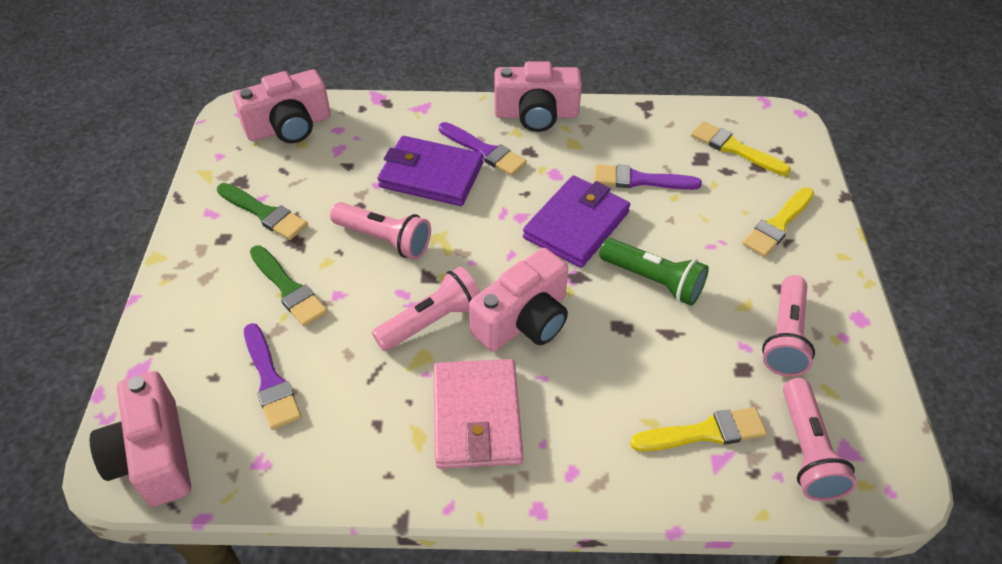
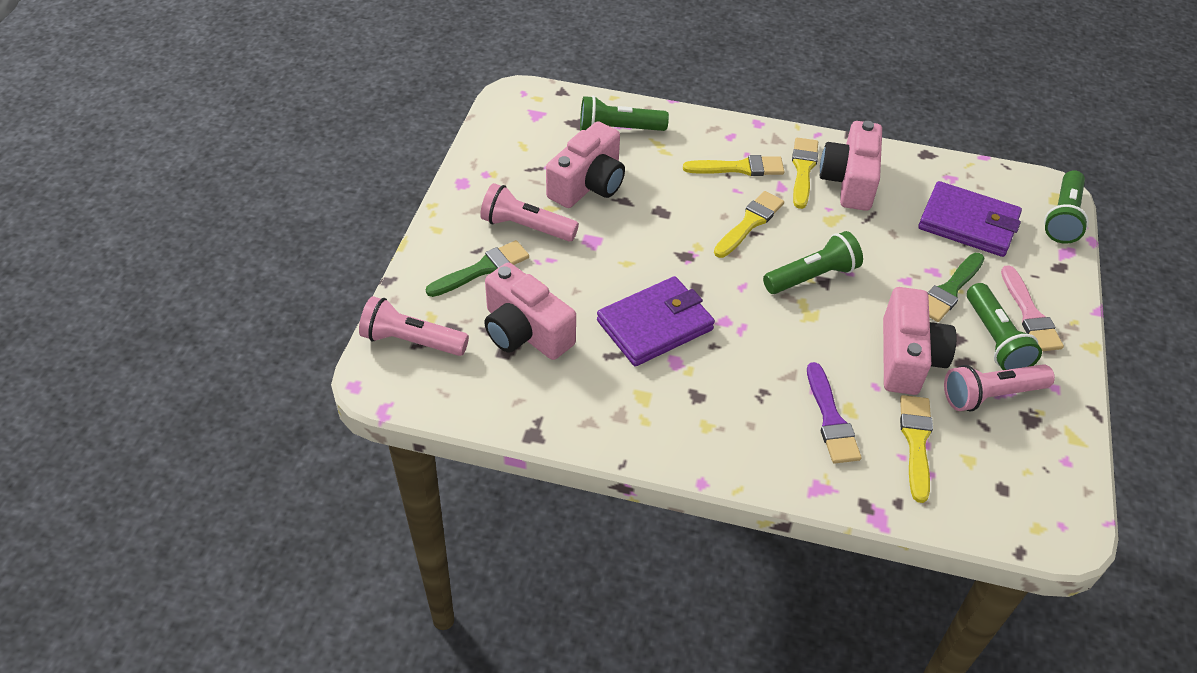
green flashlight: 1 -> 4
pink brush: 0 -> 1
pink flashlight: 4 -> 3
pink wallet: 1 -> 0
purple brush: 3 -> 1
yellow brush: 3 -> 4

